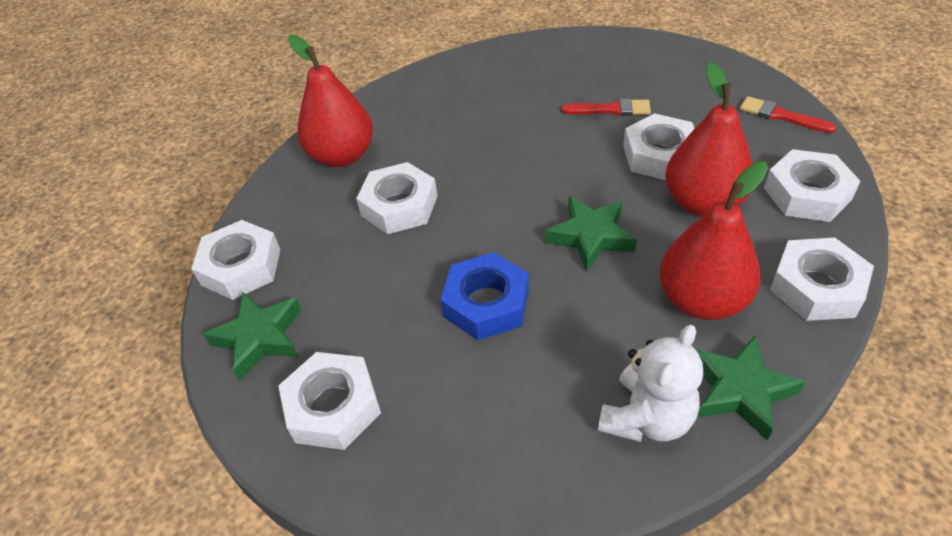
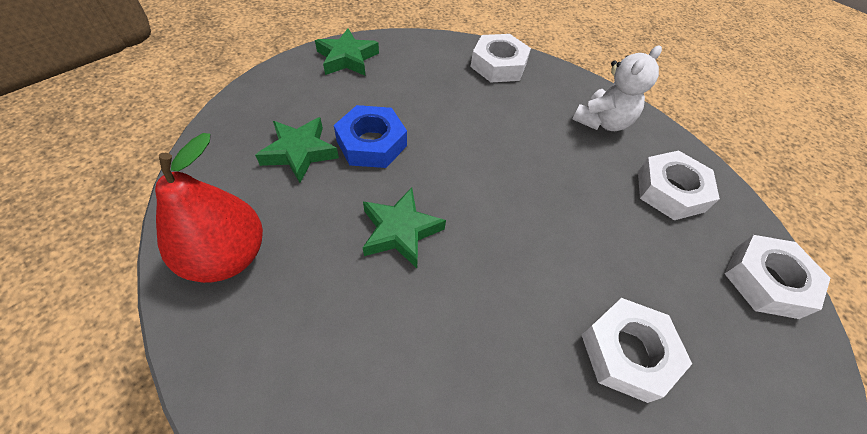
red brush: 2 -> 0
red pear: 3 -> 1
white nut: 6 -> 4

